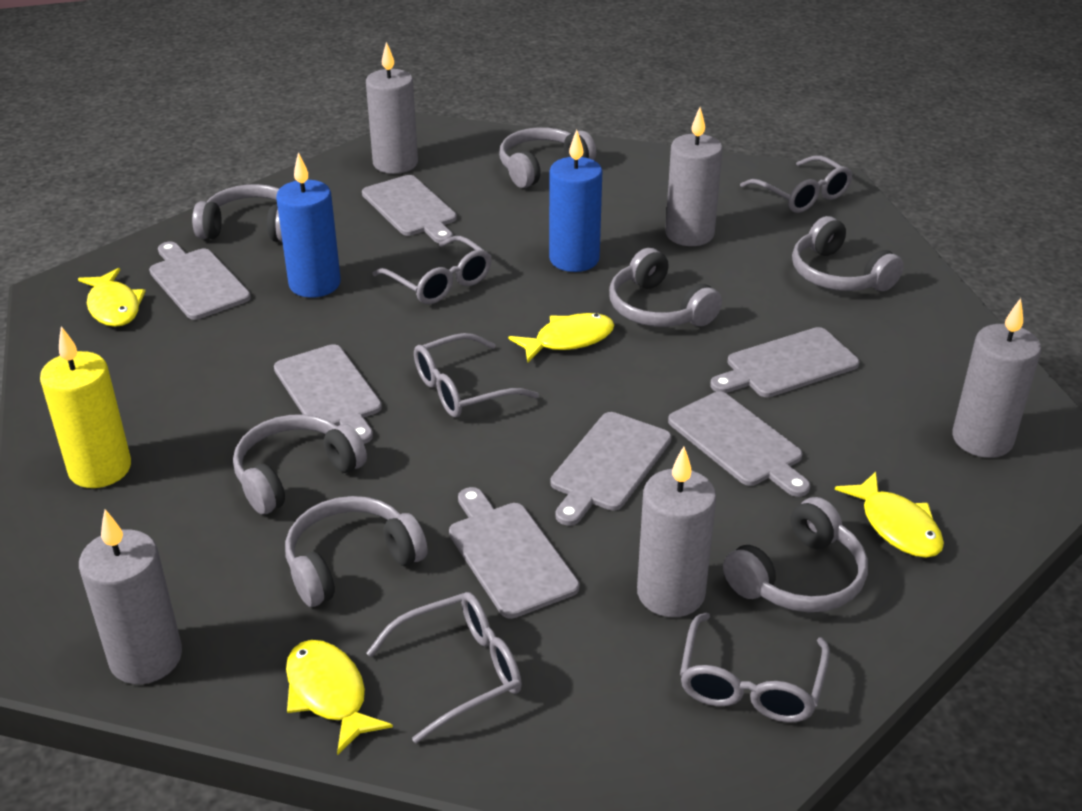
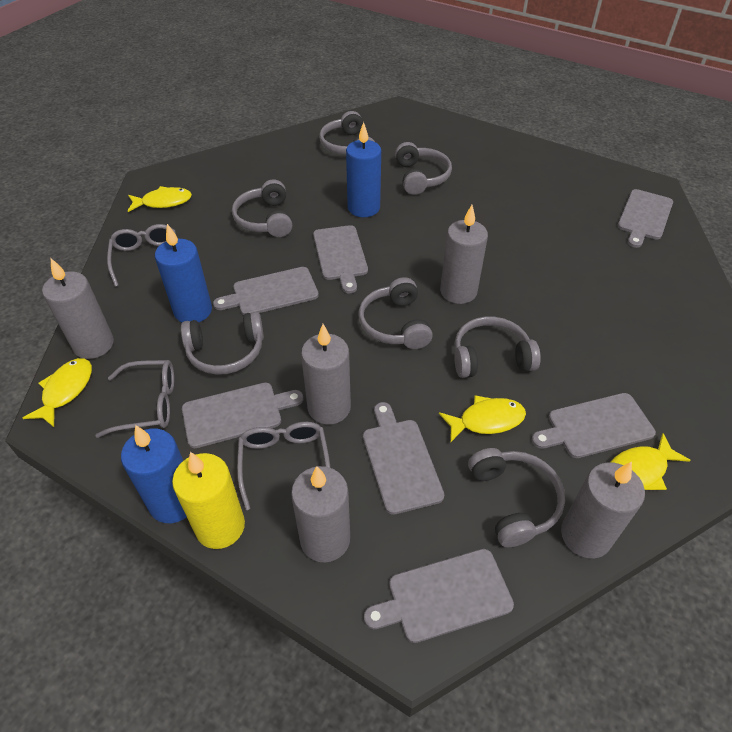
blue candle: 2 -> 3
grey glasses: 5 -> 3

